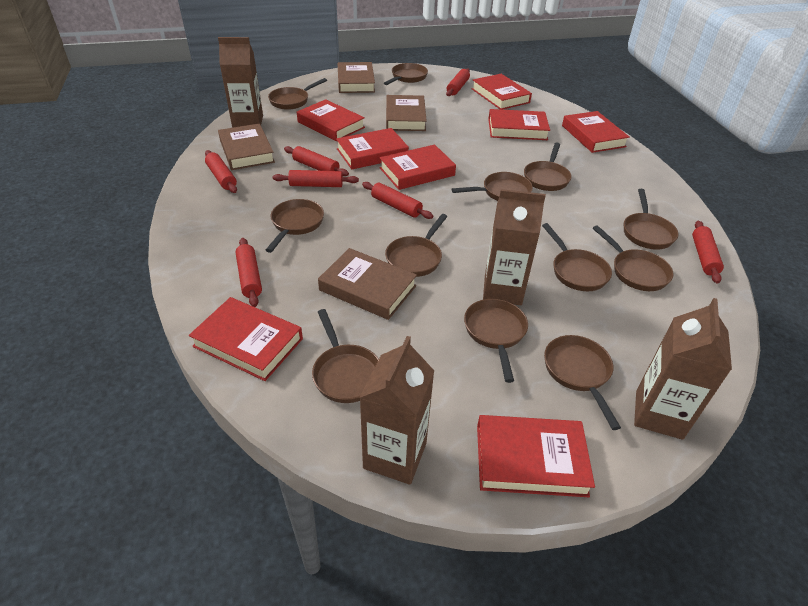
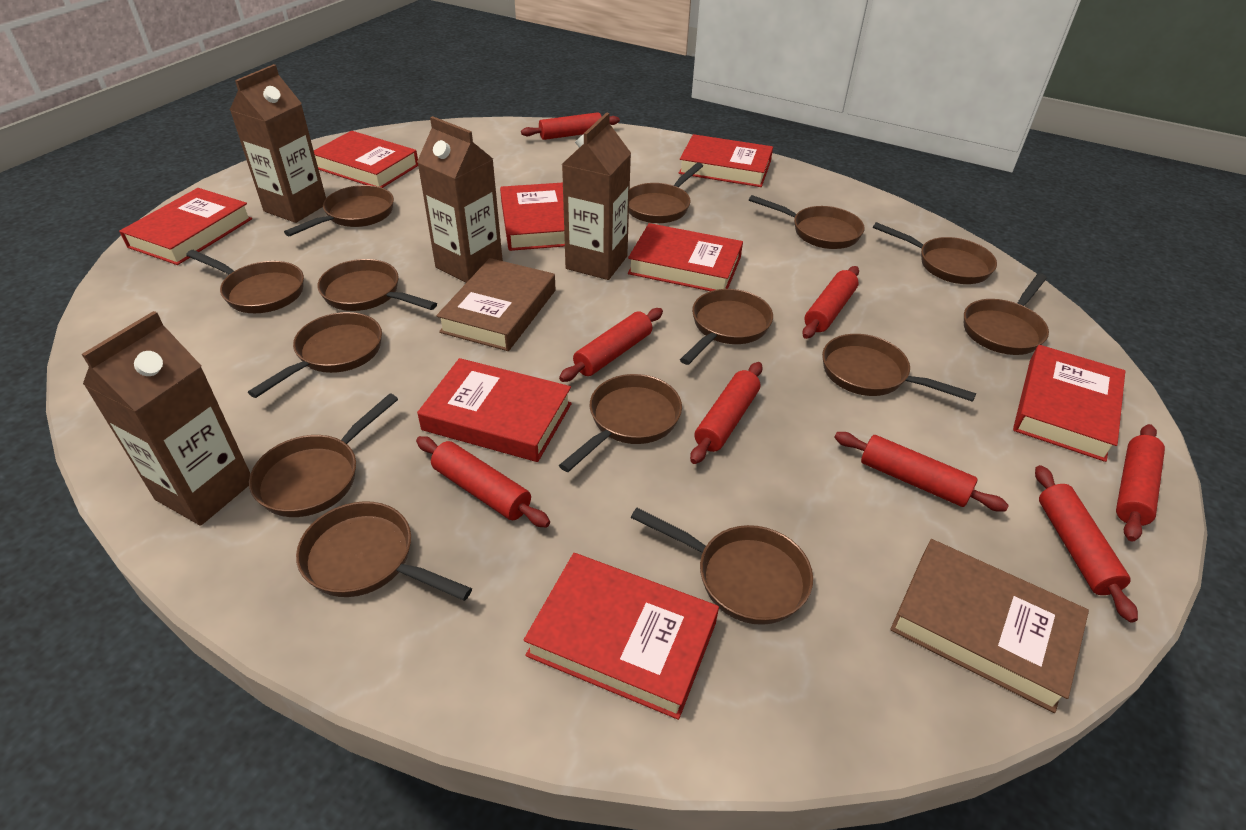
brown book: 4 -> 2
brown pan: 12 -> 14
red rolling pin: 7 -> 8

